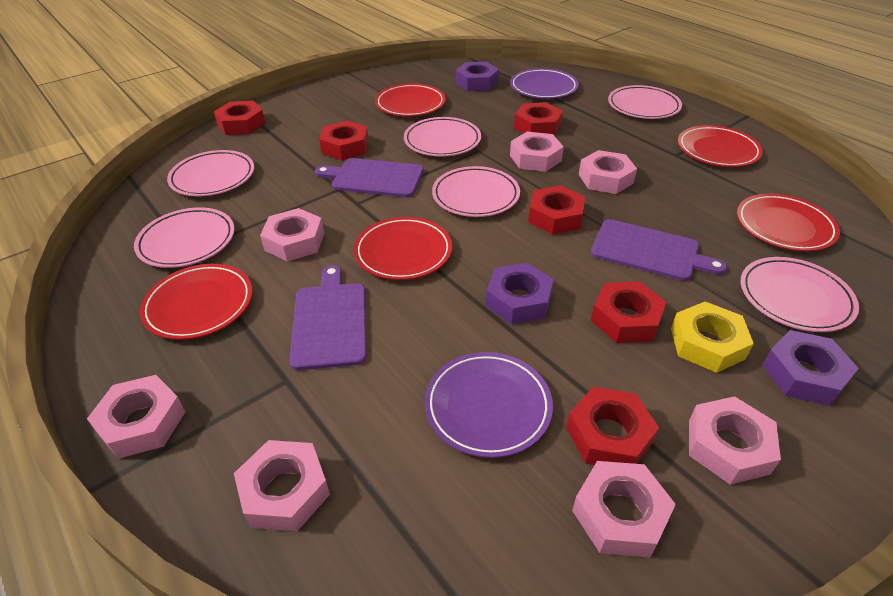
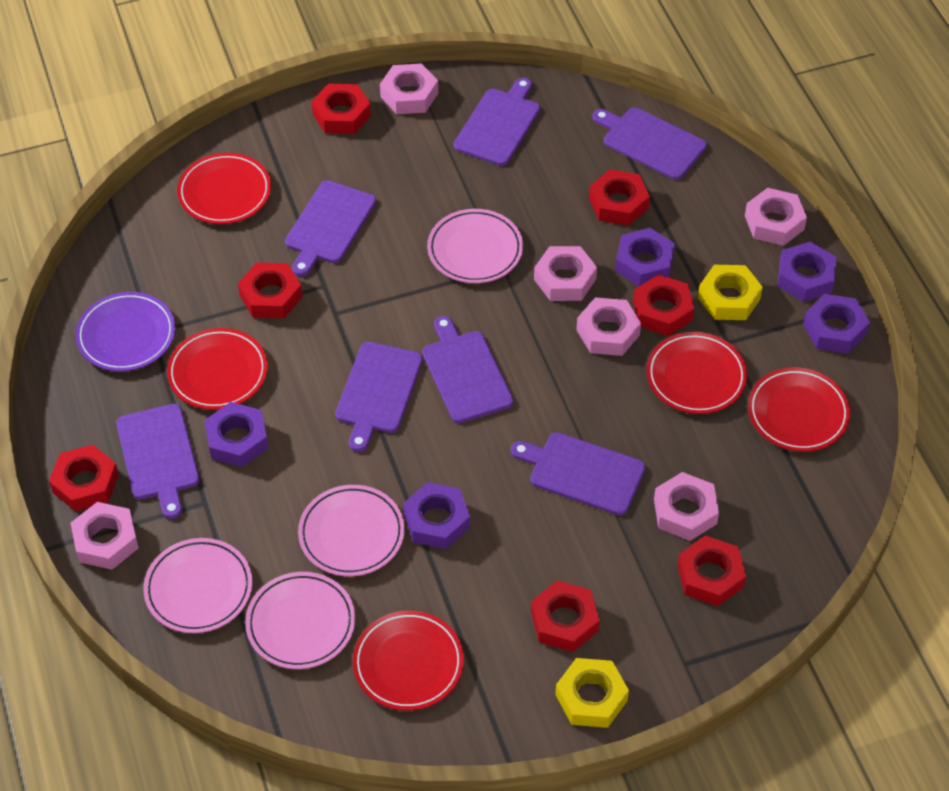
pink nut: 7 -> 6
pink plate: 6 -> 4
purple cutting board: 3 -> 7
purple nut: 3 -> 5
purple plate: 2 -> 1
red nut: 6 -> 7
yellow nut: 1 -> 2

